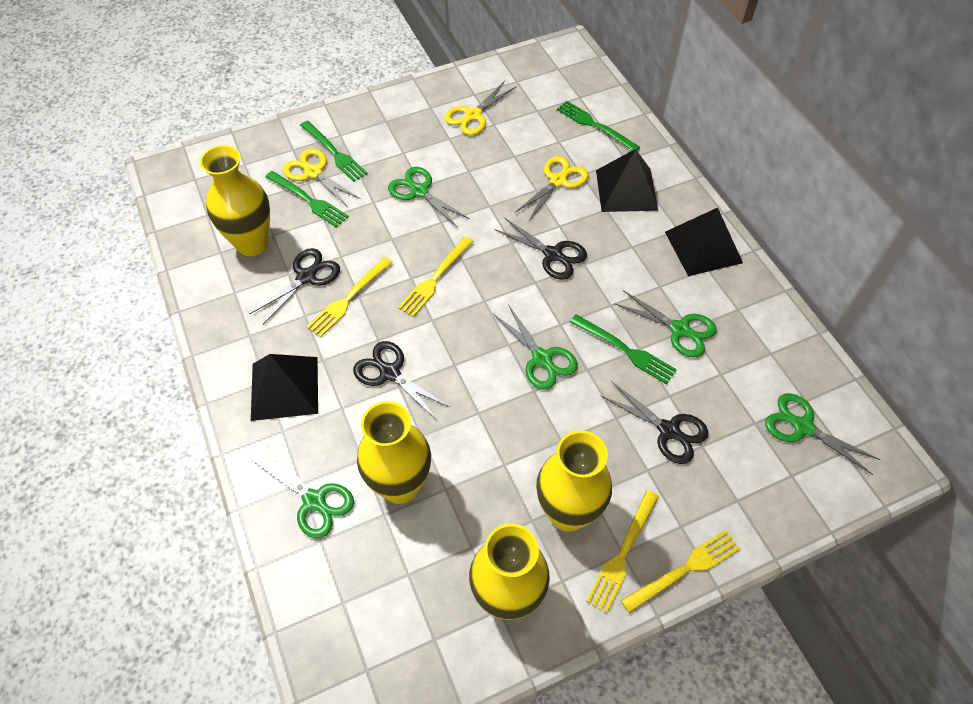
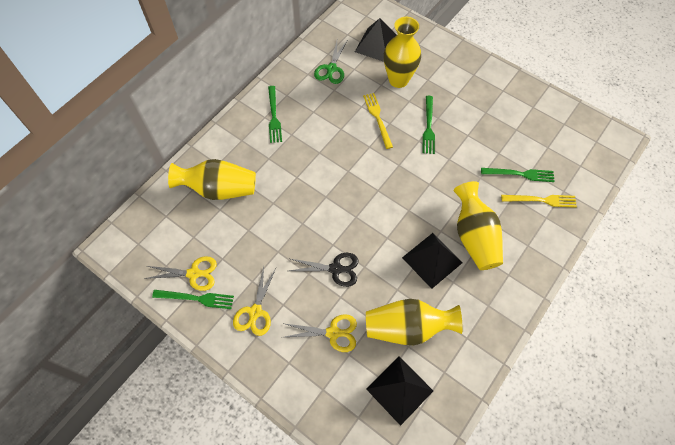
black scissors: 4 -> 1
green scissors: 5 -> 1
yellow fork: 4 -> 2

